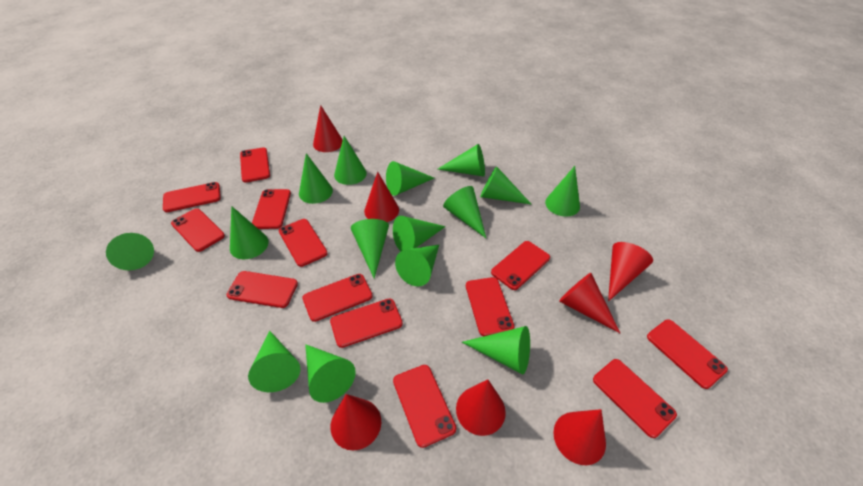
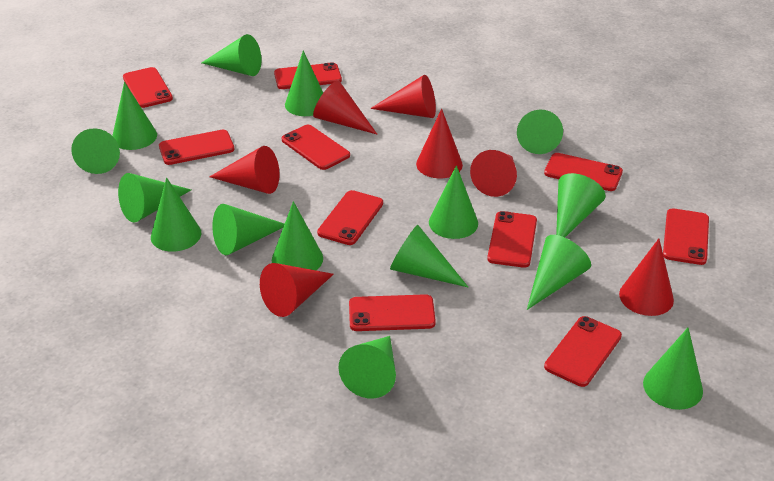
red phone: 13 -> 10

